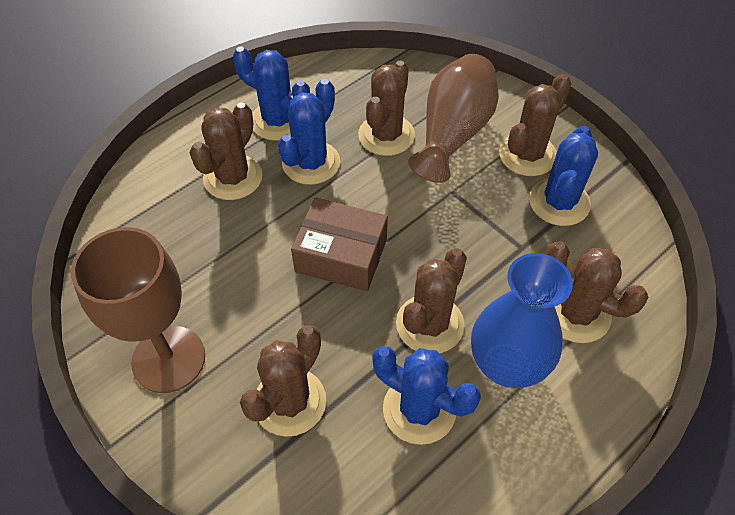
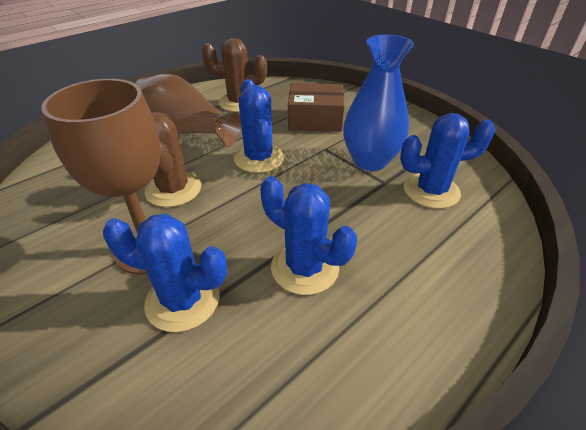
brown cactus: 6 -> 2

